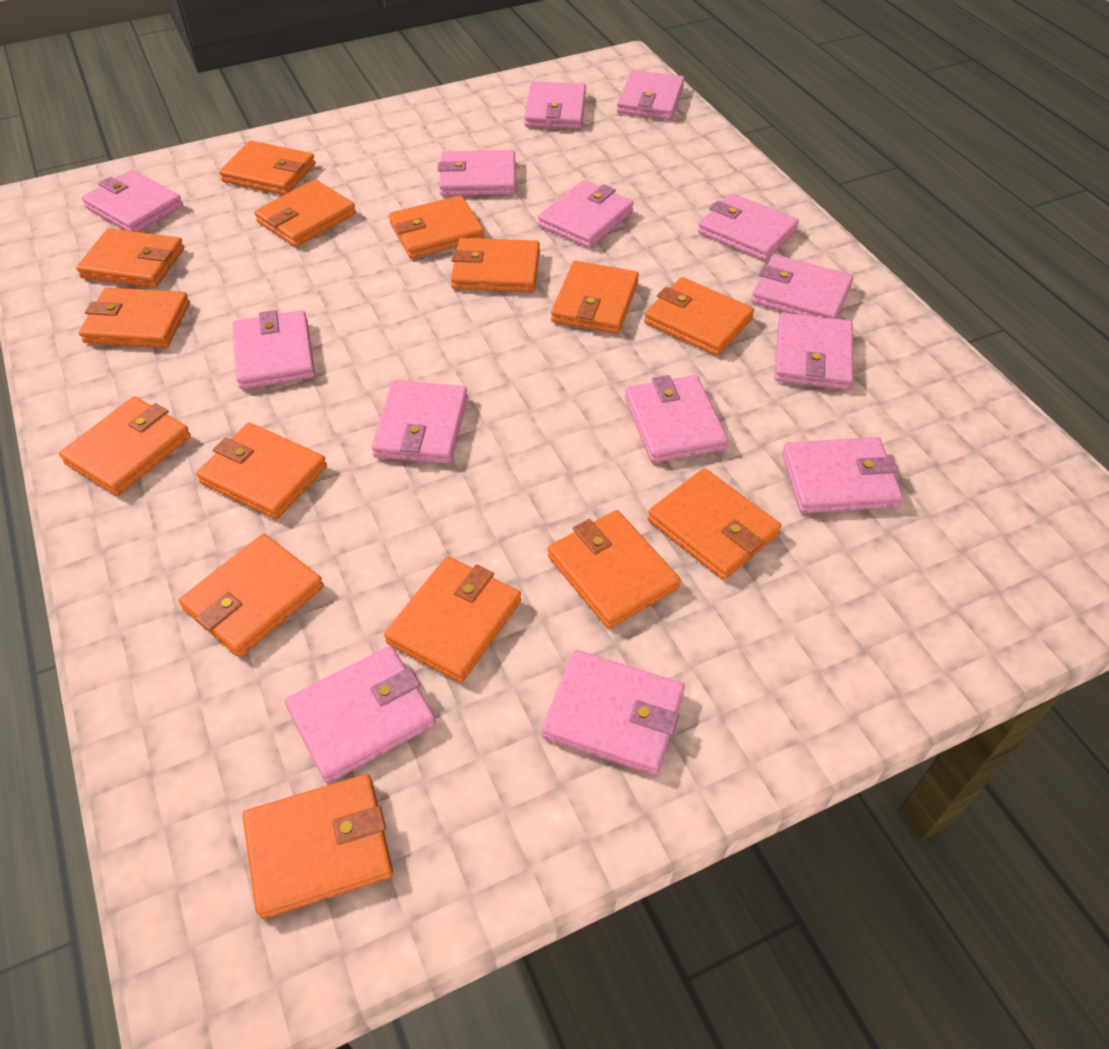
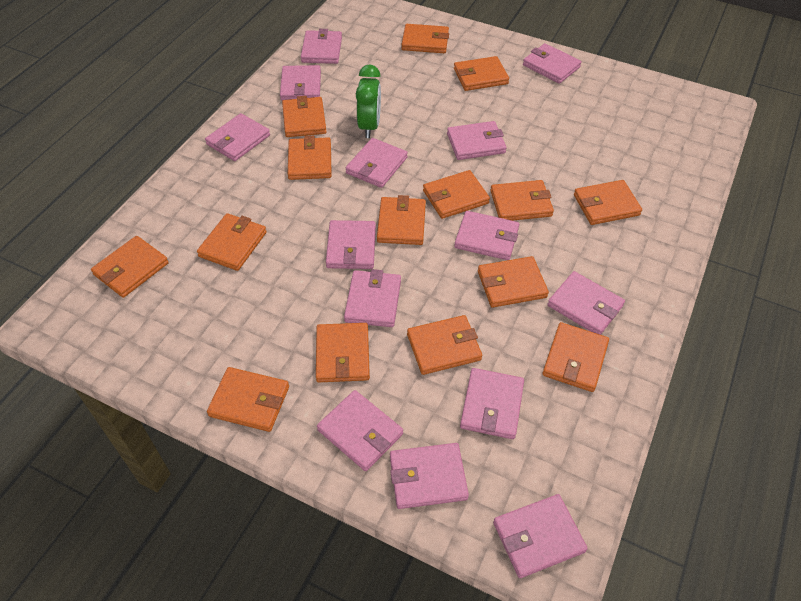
green clock: 0 -> 1

